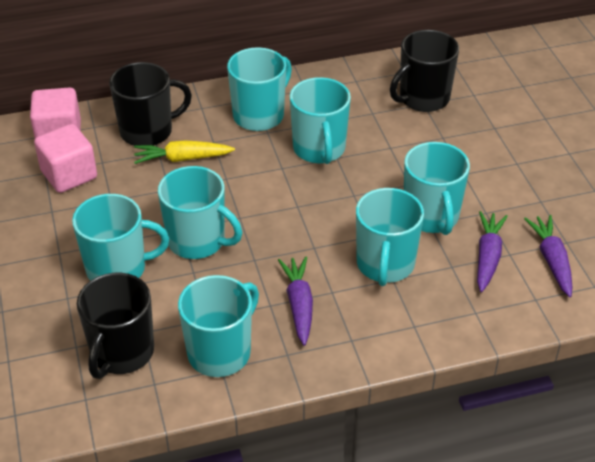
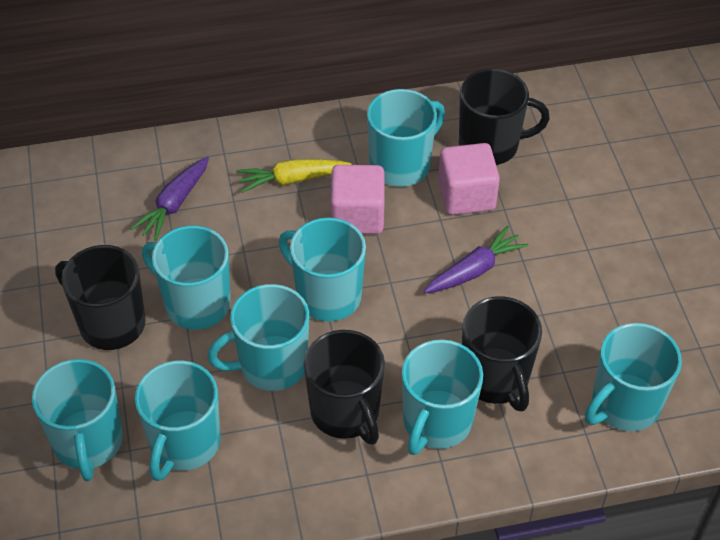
black mug: 3 -> 4
purple carrot: 3 -> 2
turquoise mug: 7 -> 8

